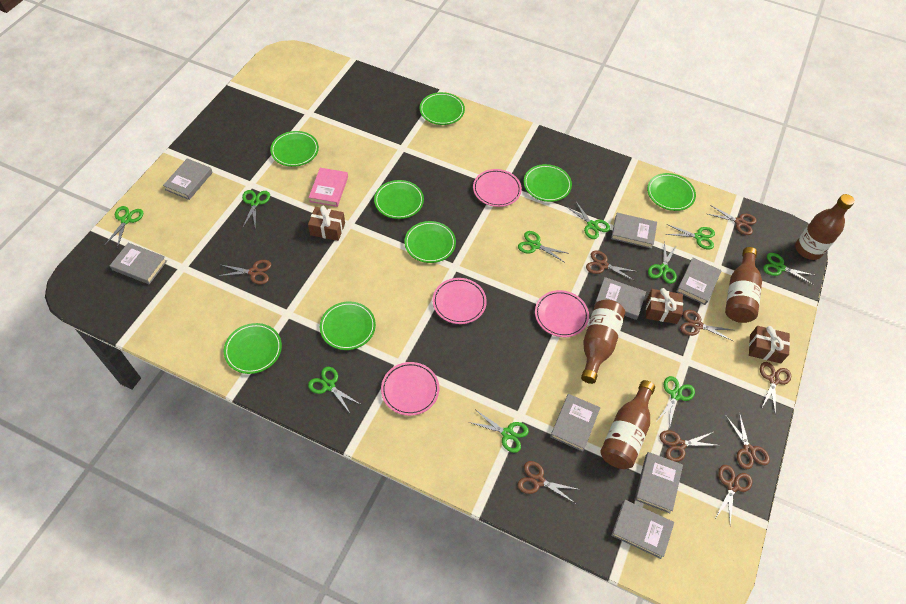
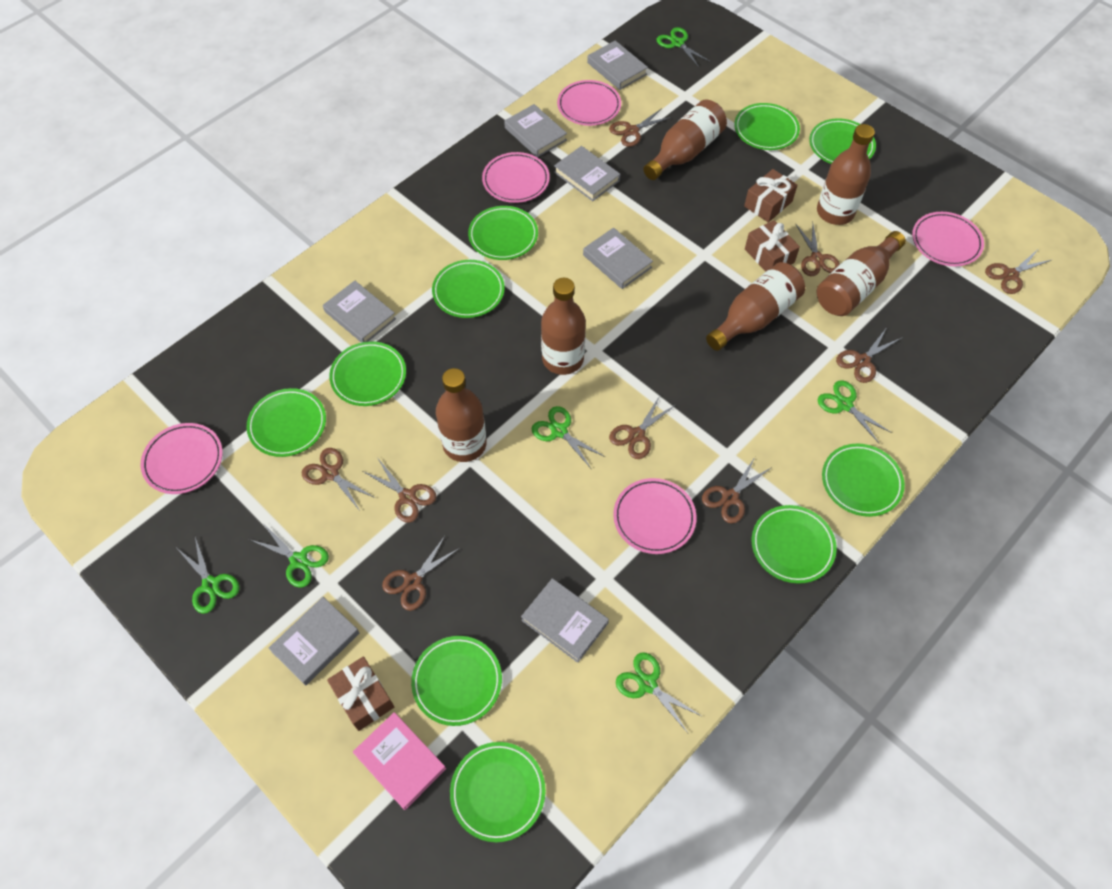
brown bottle: 4 -> 6
green plate: 8 -> 10
green scissors: 10 -> 6
grey book: 8 -> 7
pink plate: 4 -> 5

